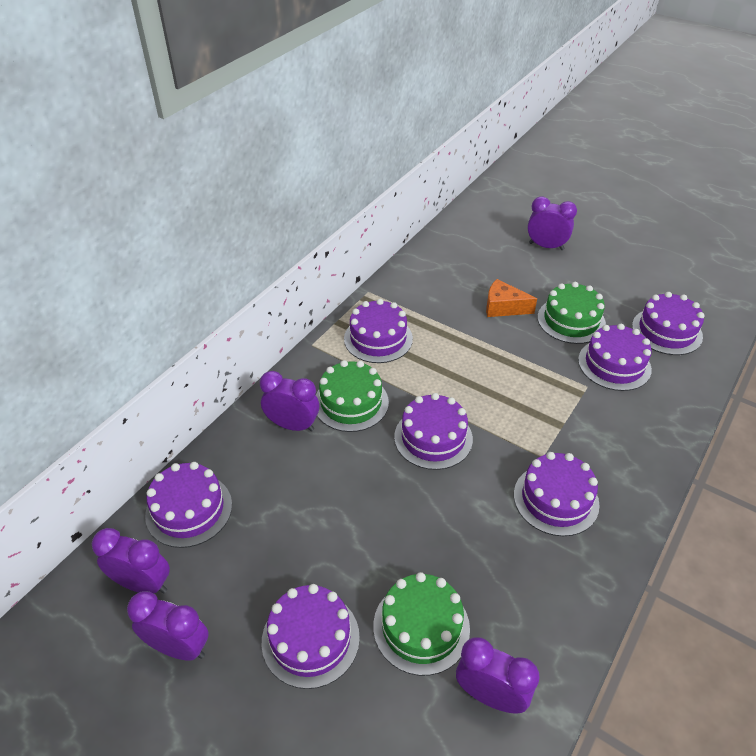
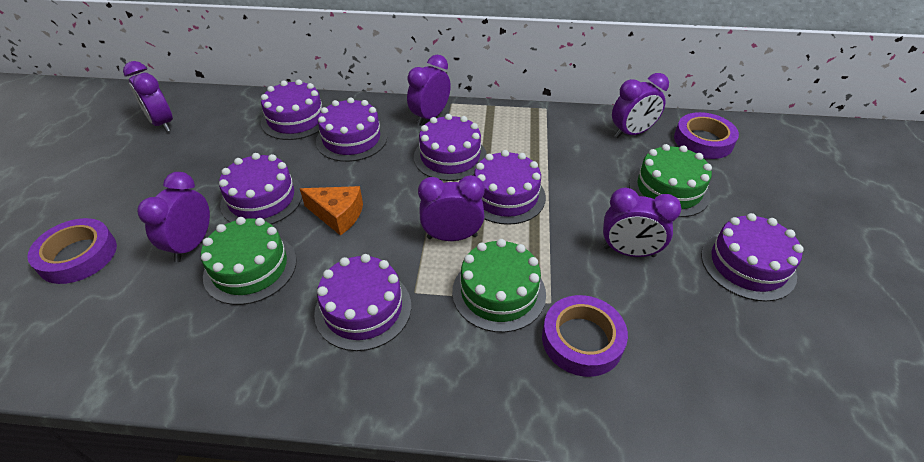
purple clock: 5 -> 6
purple tape: 0 -> 3

